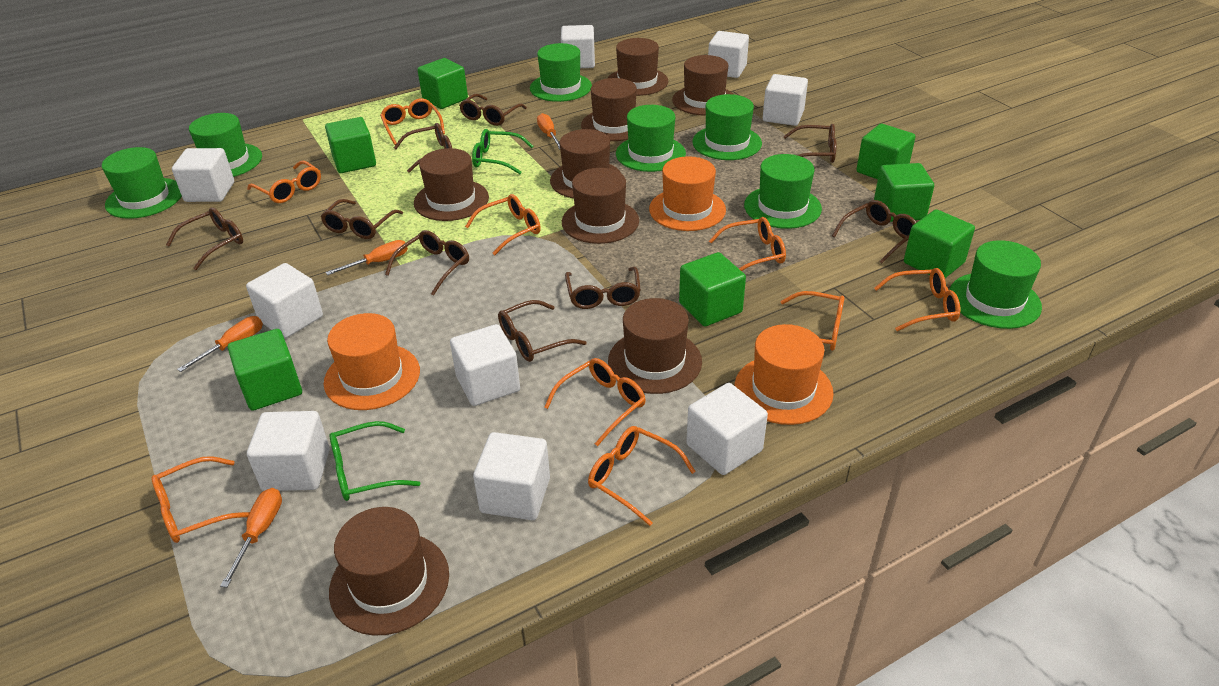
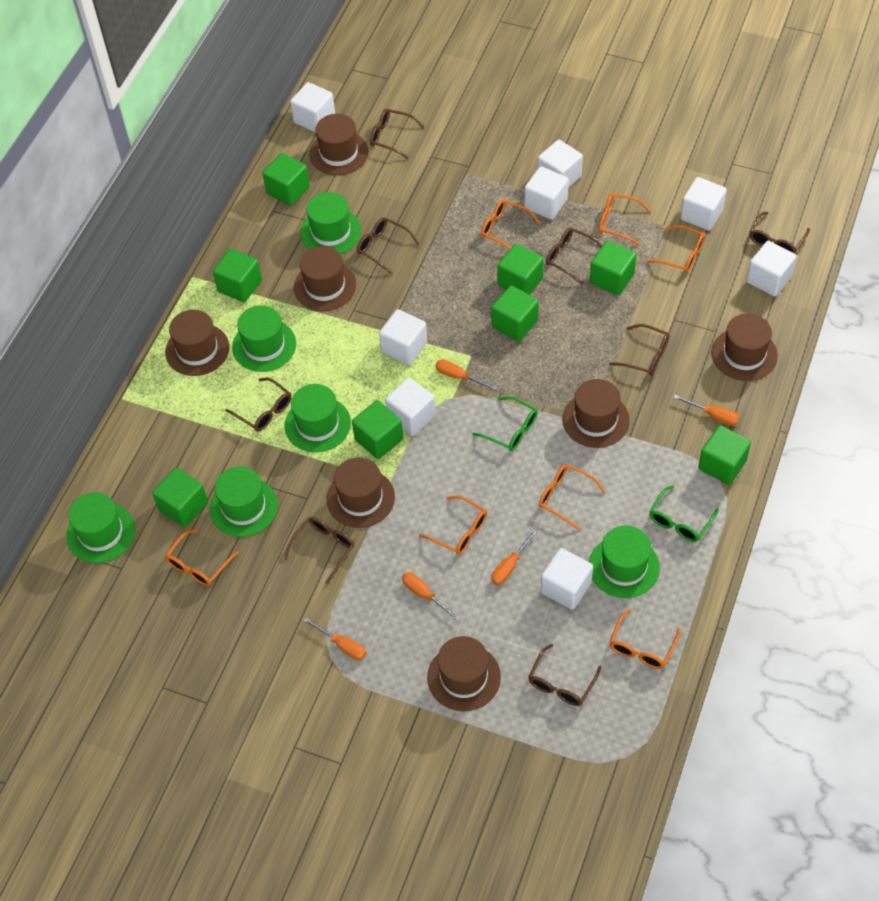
brown glasses: 9 -> 8
brown hat: 8 -> 7
green cube: 7 -> 8
green hat: 7 -> 6
orange glasses: 9 -> 7
orange hat: 3 -> 0
orange screwdriver: 4 -> 5
white cube: 9 -> 8

